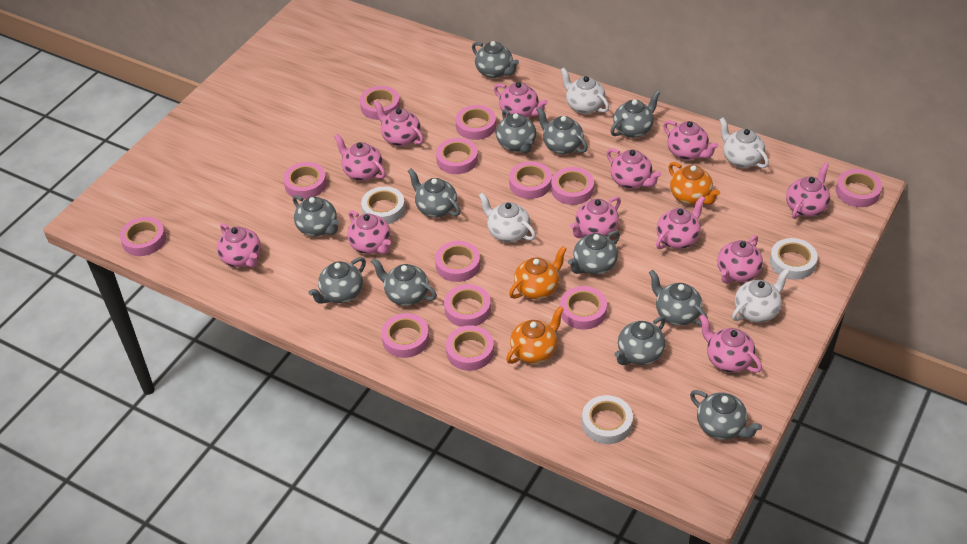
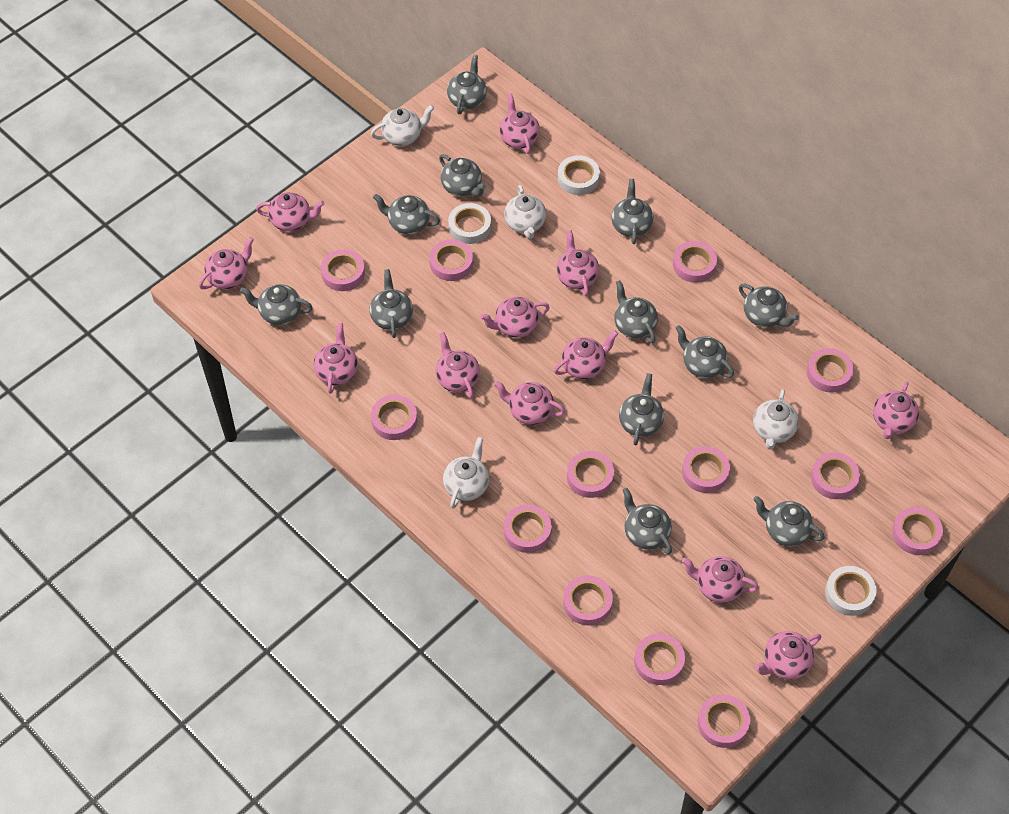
orange teapot: 3 -> 0

